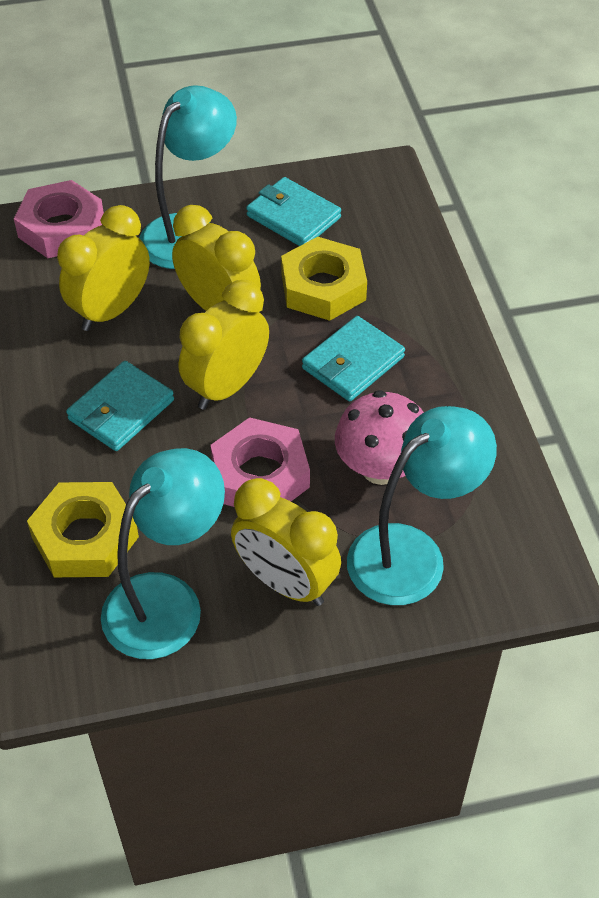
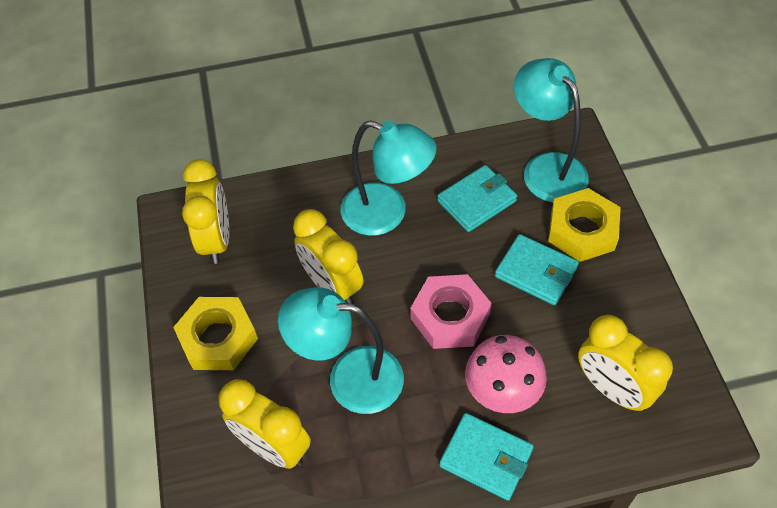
pink nut: 2 -> 1

